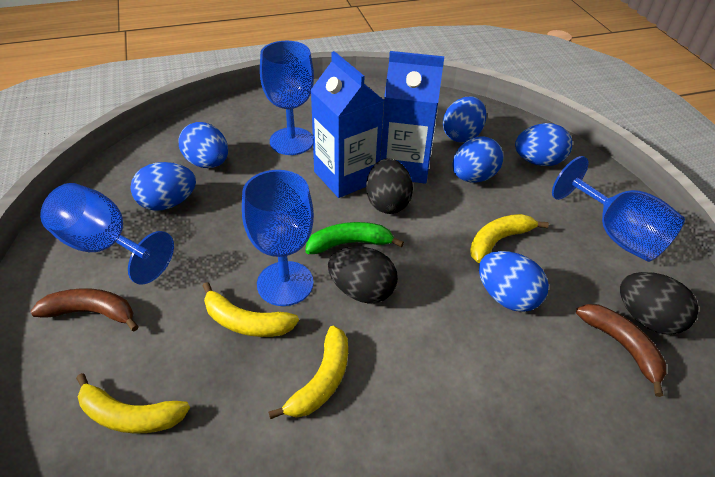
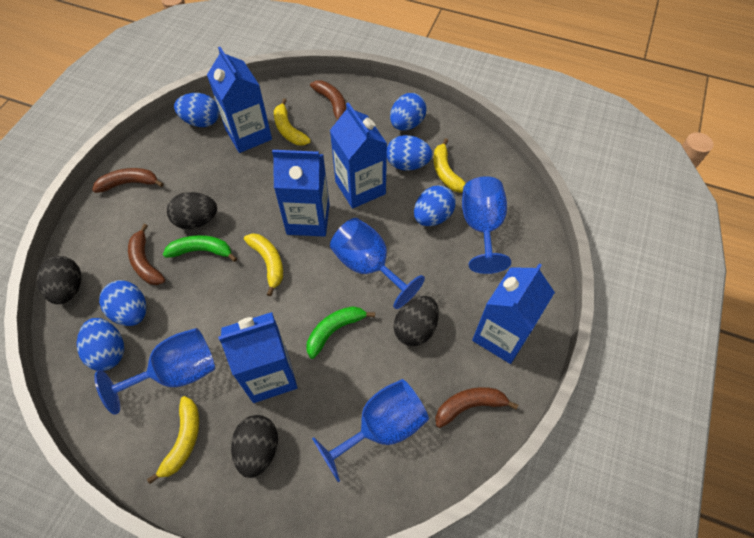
black egg: 3 -> 4
blue carton: 2 -> 5
brown banana: 2 -> 4
green banana: 1 -> 2

